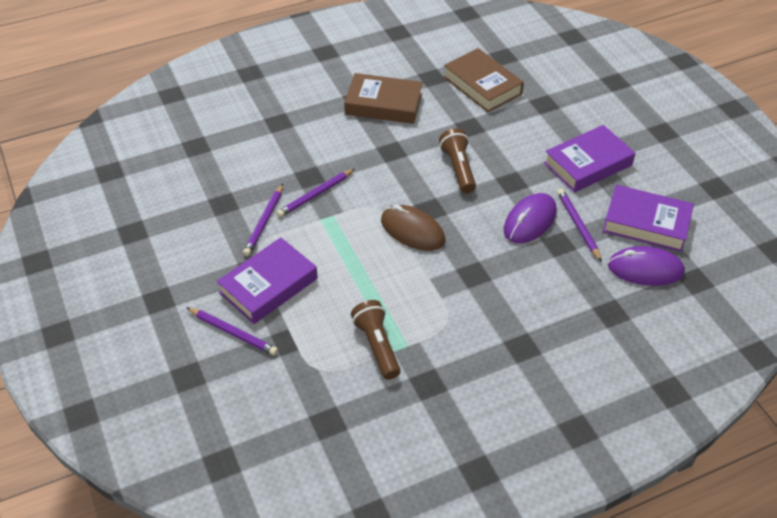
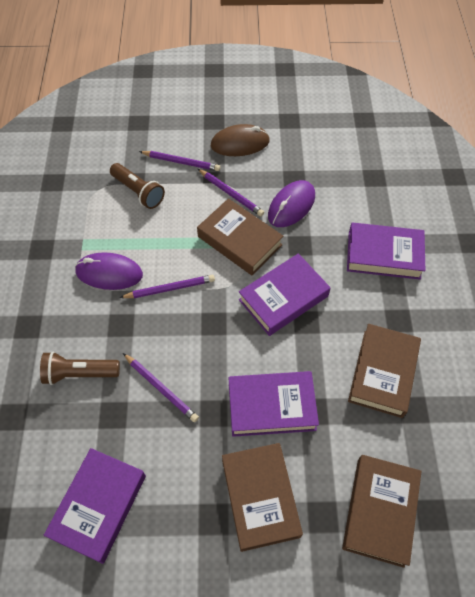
brown book: 2 -> 4
purple book: 3 -> 4

